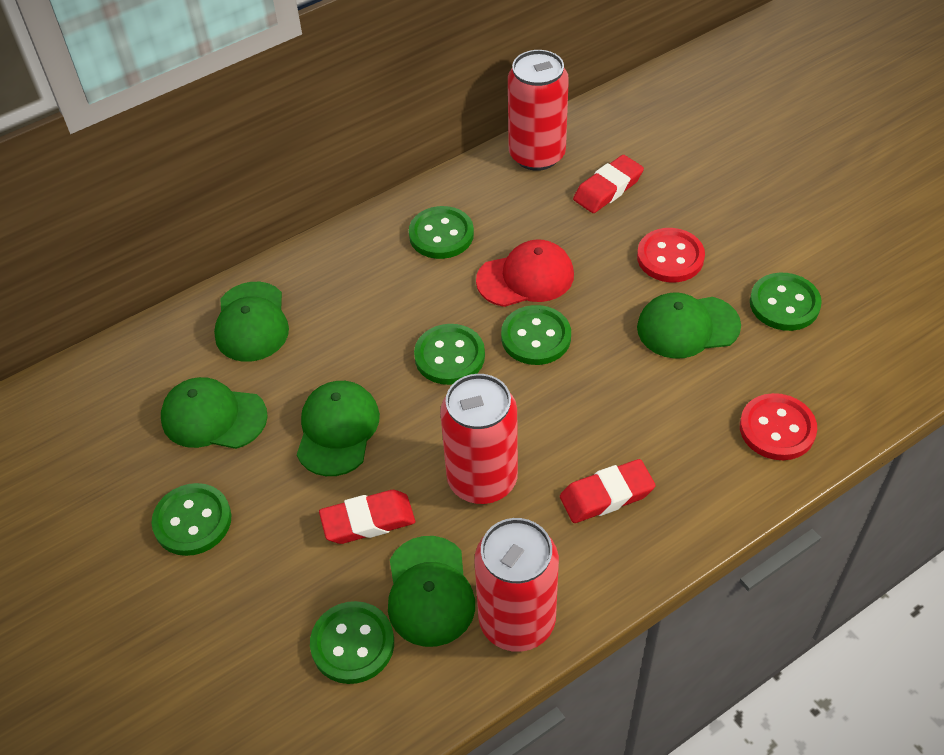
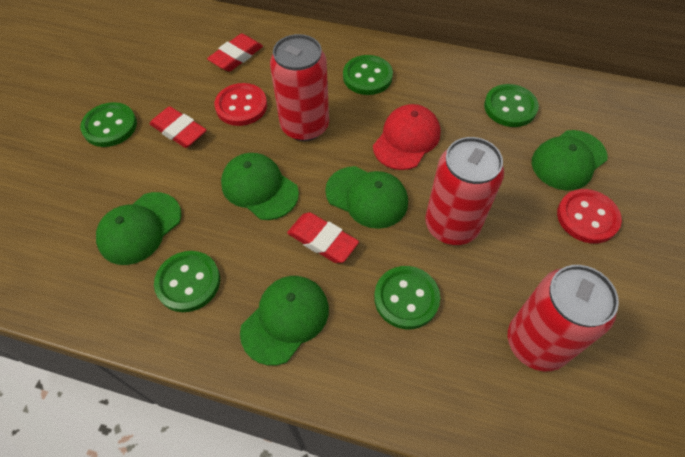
green button: 6 -> 5

